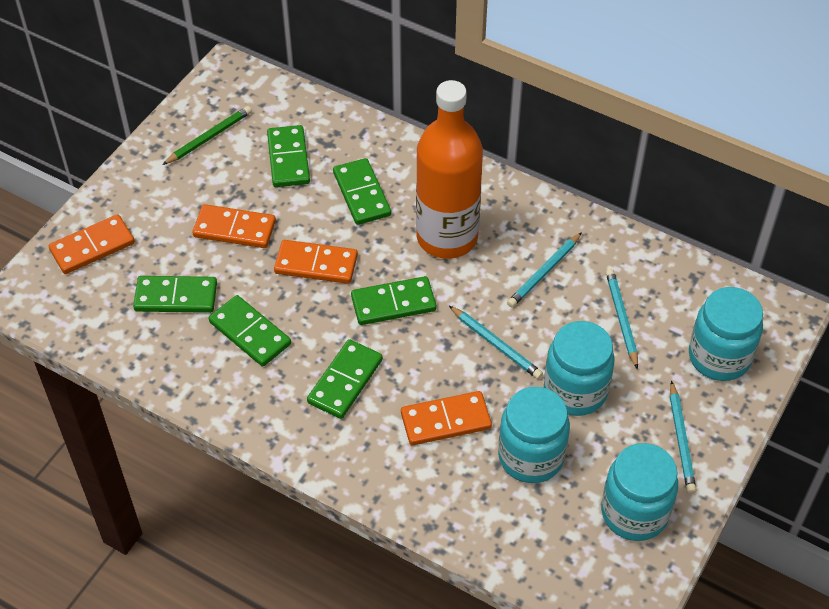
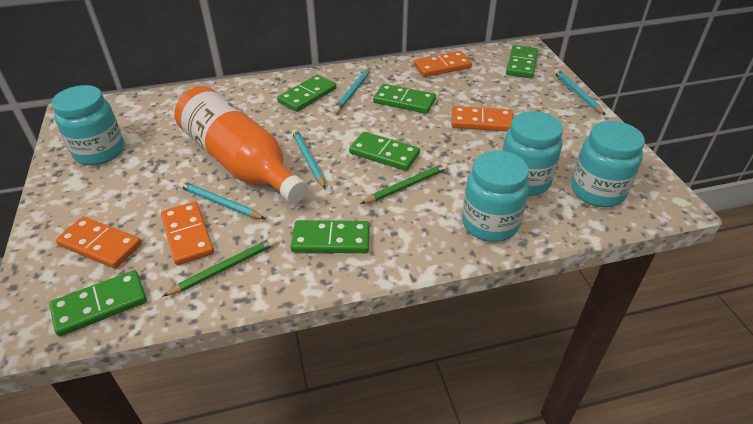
green pencil: 1 -> 2

